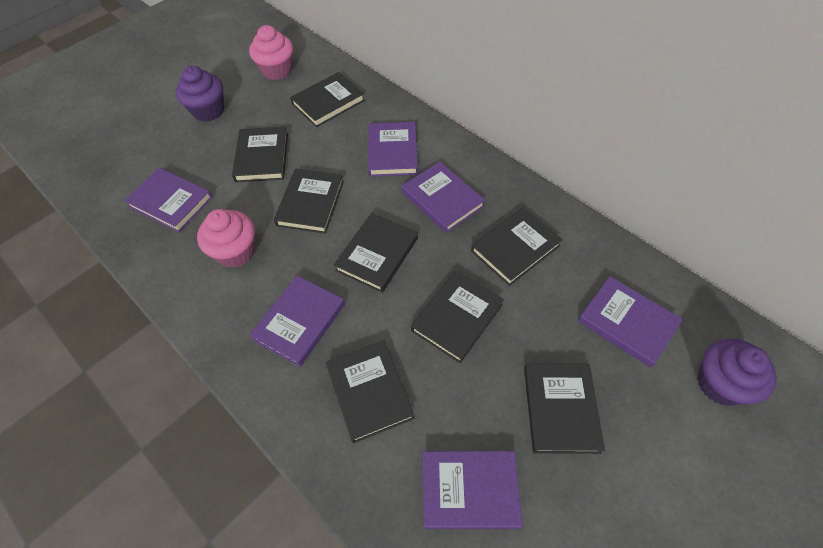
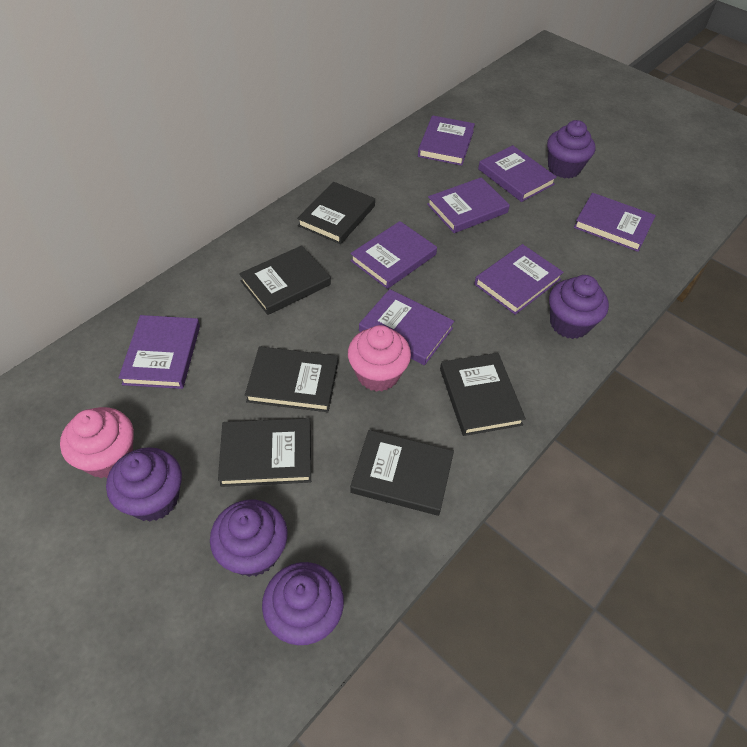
black book: 8 -> 6
purple book: 6 -> 8
purple cupcake: 2 -> 5

